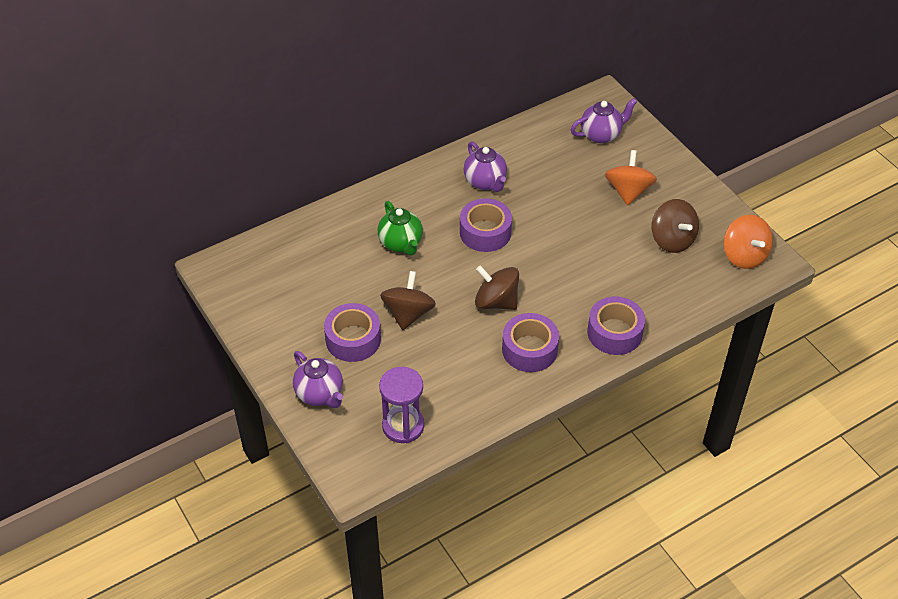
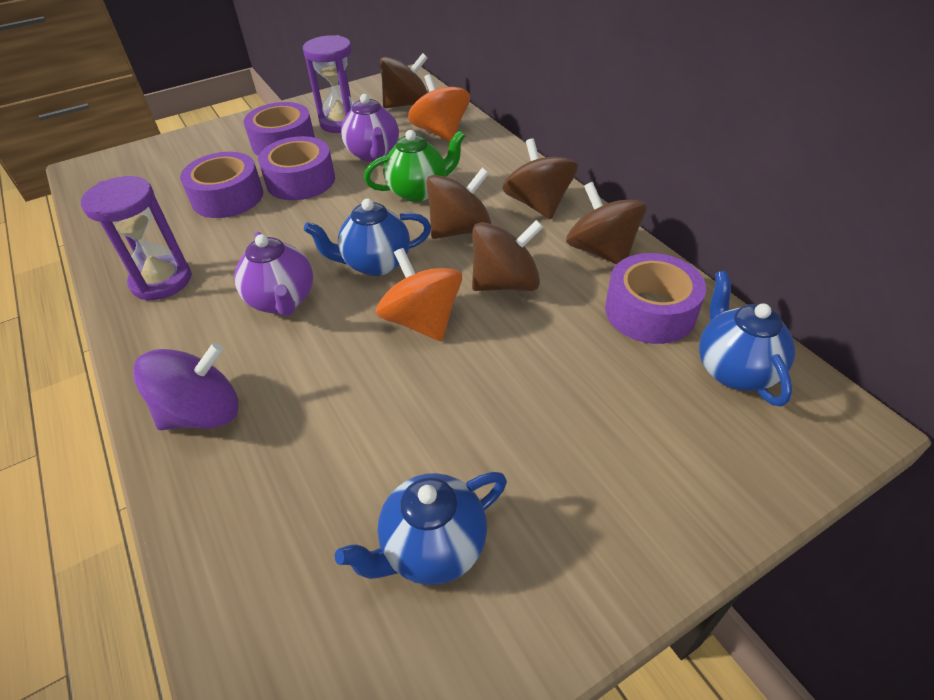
blue teapot: 0 -> 3
brown spinning top: 3 -> 5
purple hourglass: 1 -> 2
purple spinning top: 0 -> 1
purple teapot: 3 -> 2

